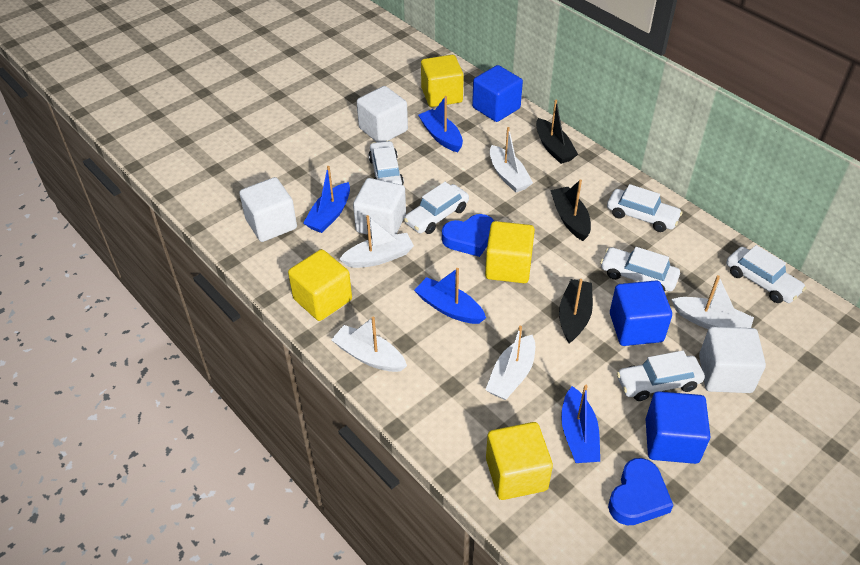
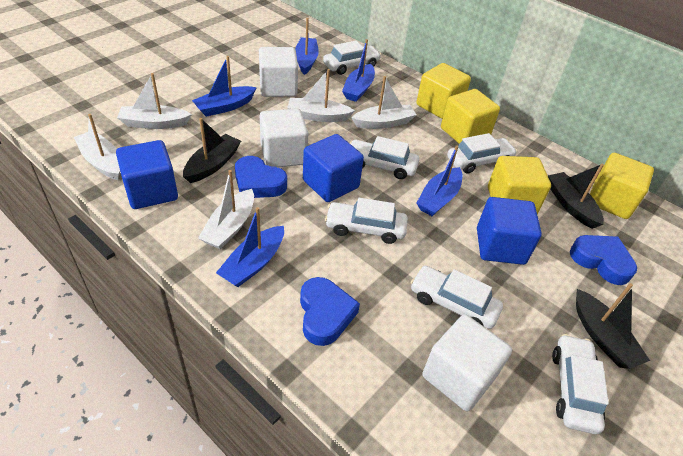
blue boat: 4 -> 5
blue heart: 2 -> 3
white cube: 4 -> 3

